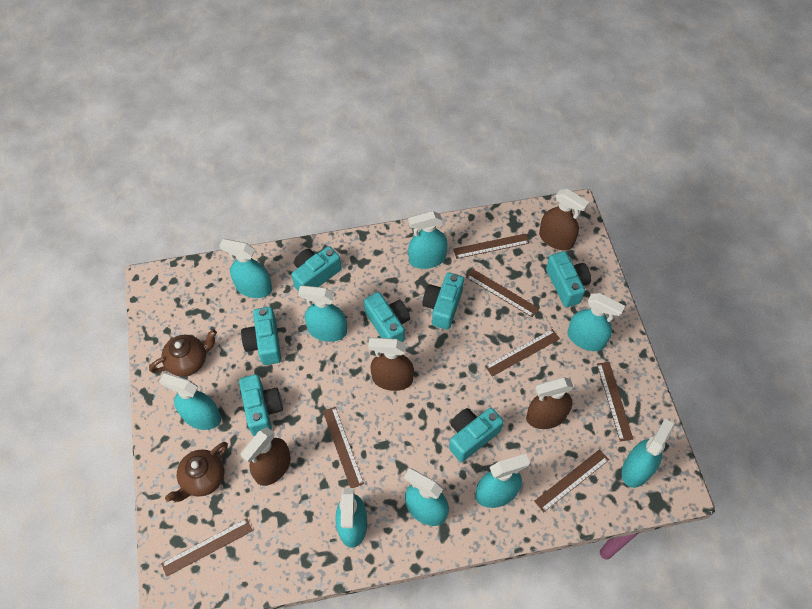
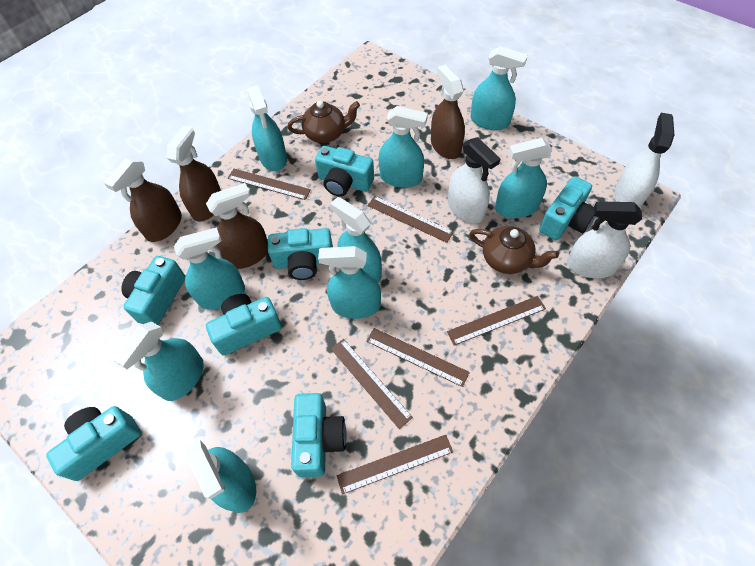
brown ruler: 7 -> 6
white spray bottle: 0 -> 3

